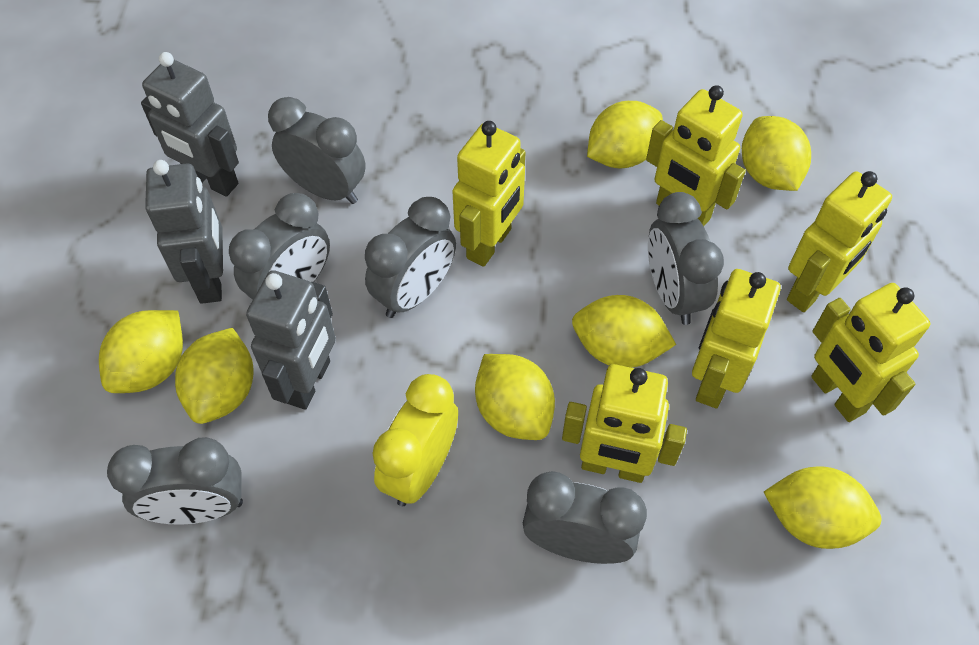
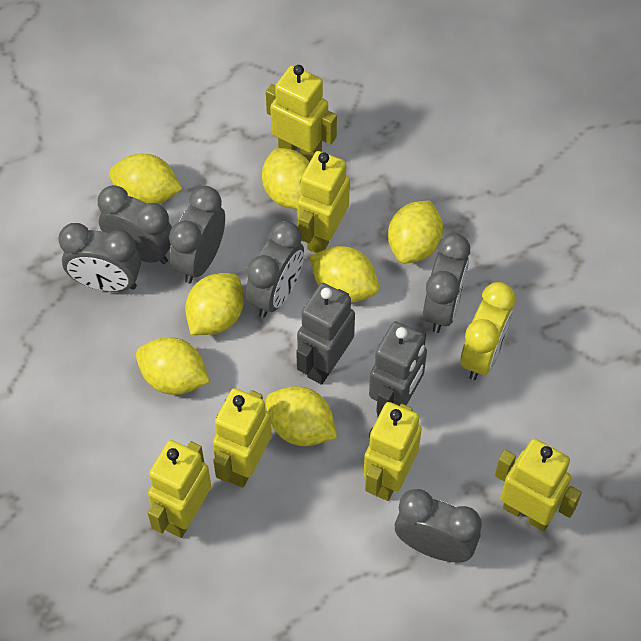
grey robot: 3 -> 2

